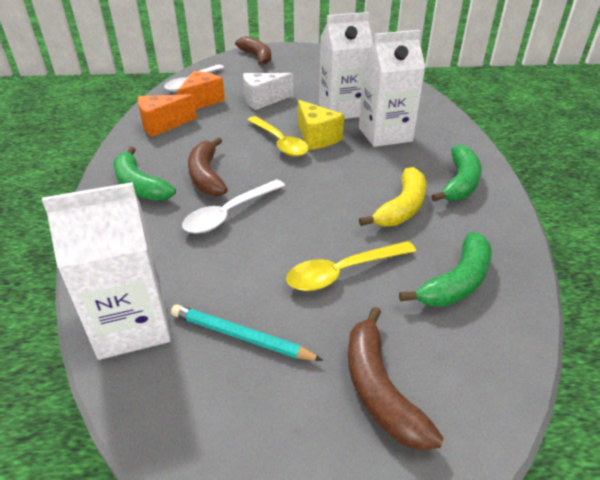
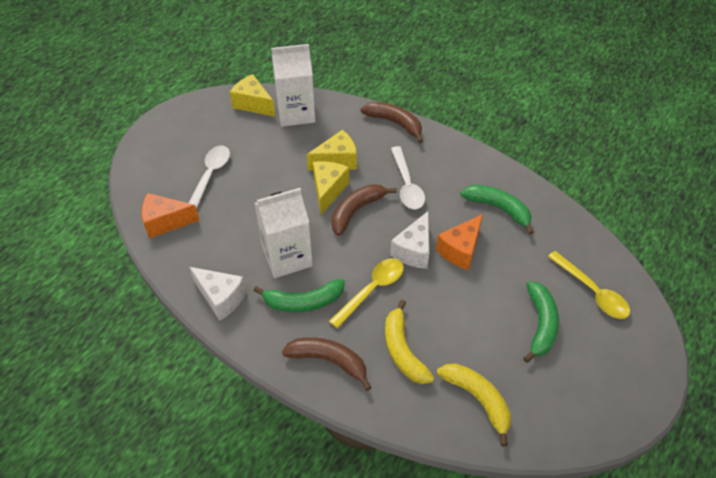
turquoise pencil: 1 -> 0
white carton: 3 -> 2
white cheese: 1 -> 2
yellow banana: 1 -> 2
yellow cheese: 1 -> 3

